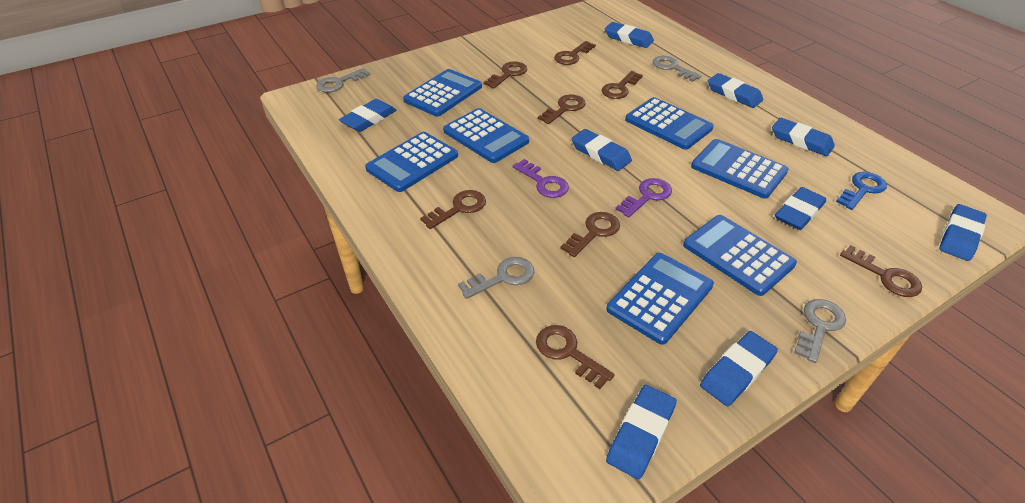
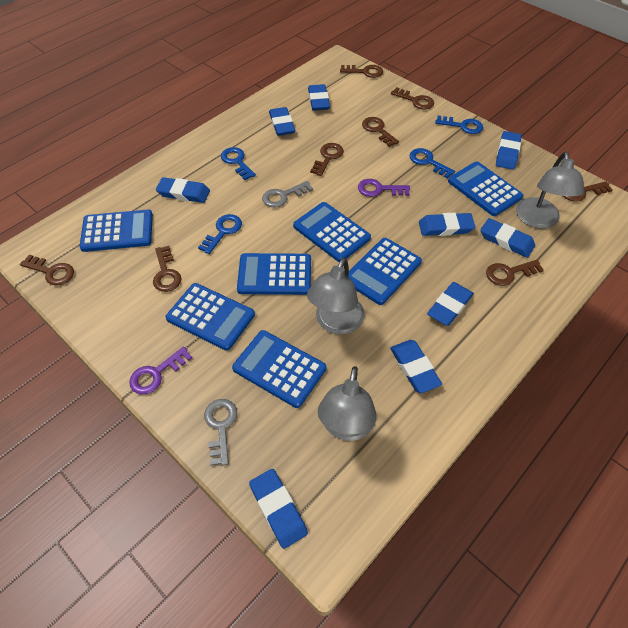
blue key: 1 -> 4
grey key: 4 -> 2
grey lamp: 0 -> 3

